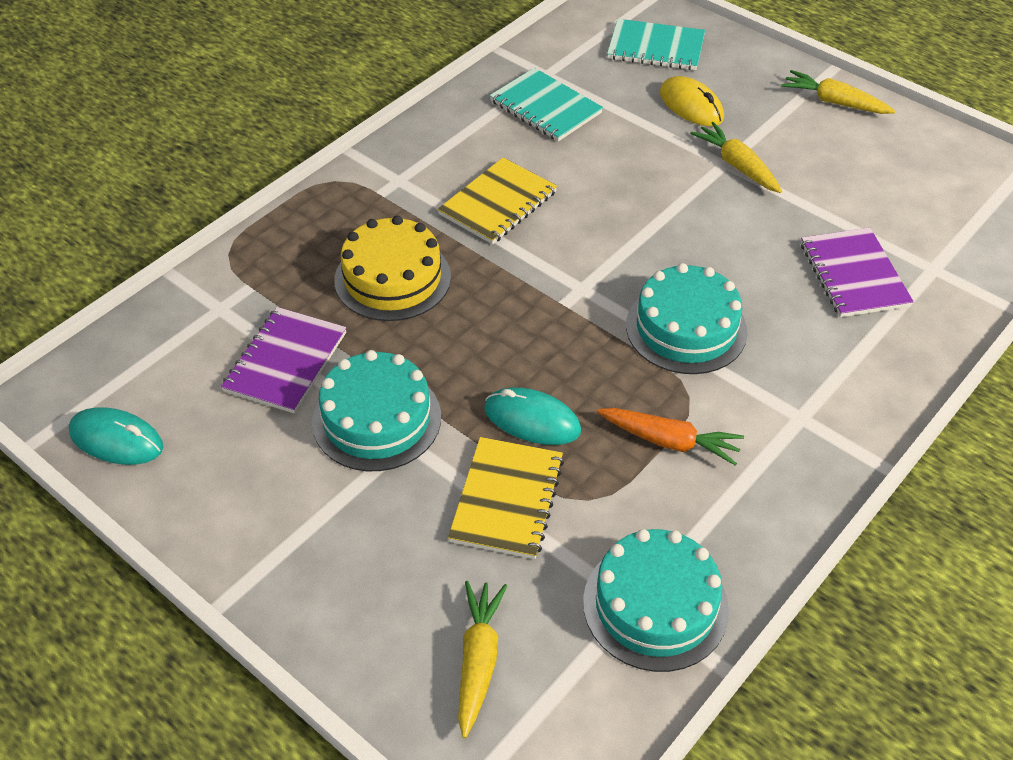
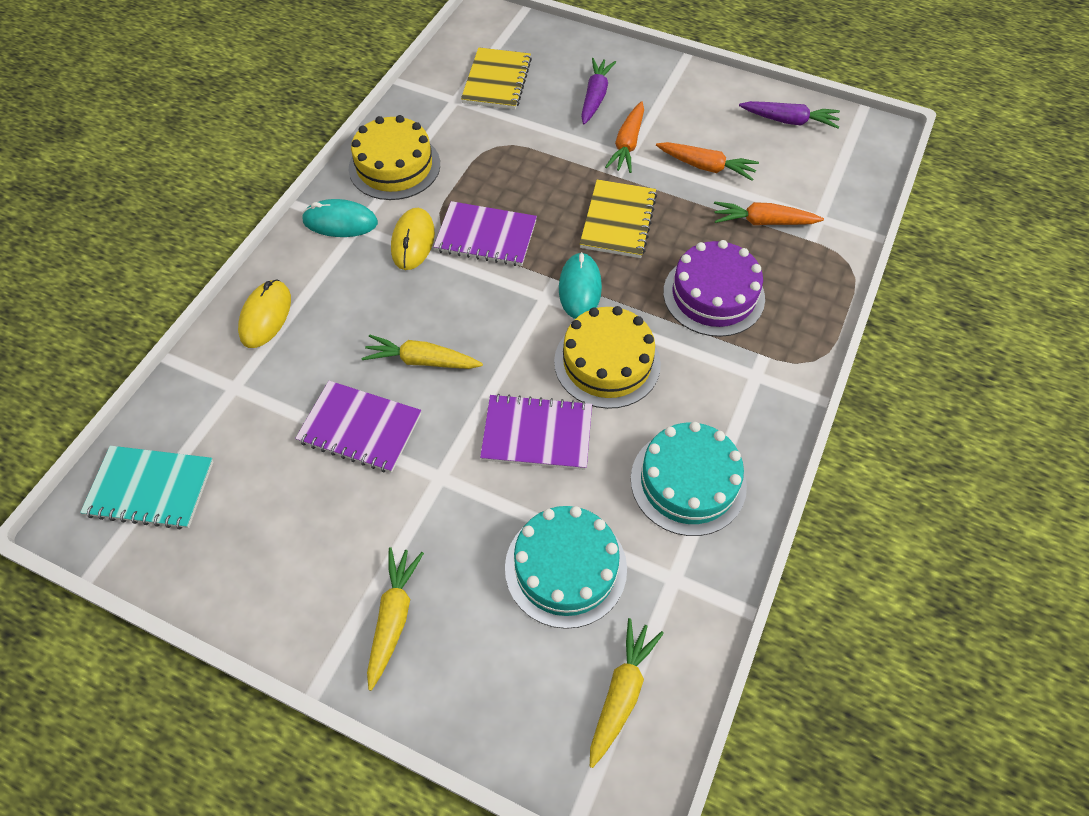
orange carrot: 1 -> 3
purple cake: 0 -> 1
purple carrot: 0 -> 2
purple notebook: 2 -> 3
turquoise cake: 3 -> 2
turquoise notebook: 2 -> 1
yellow cake: 1 -> 2
yellow mouse: 1 -> 2

